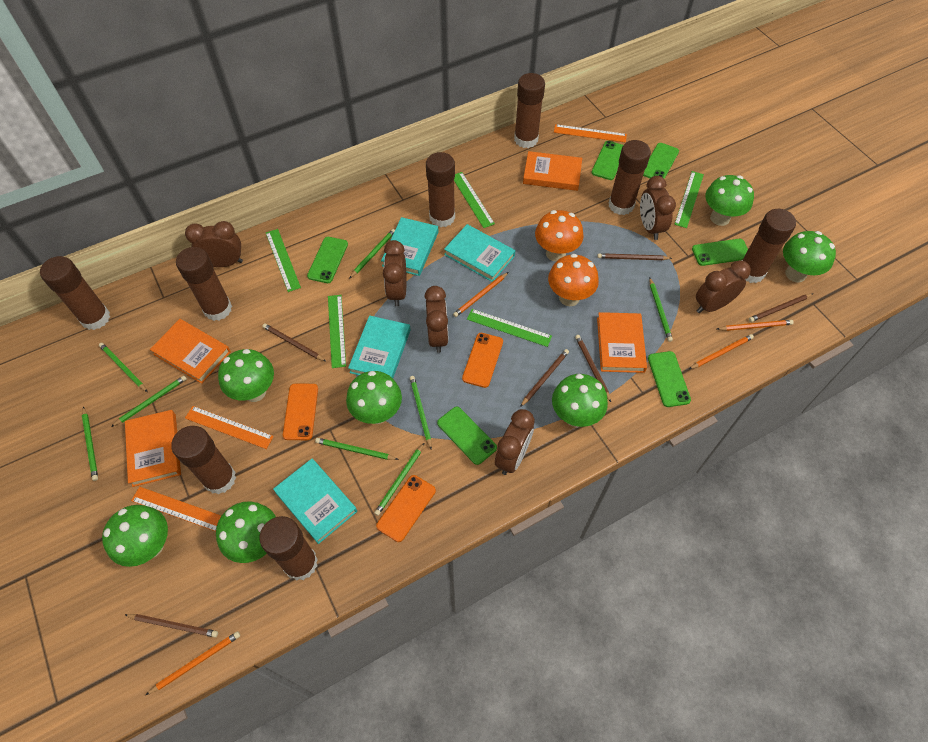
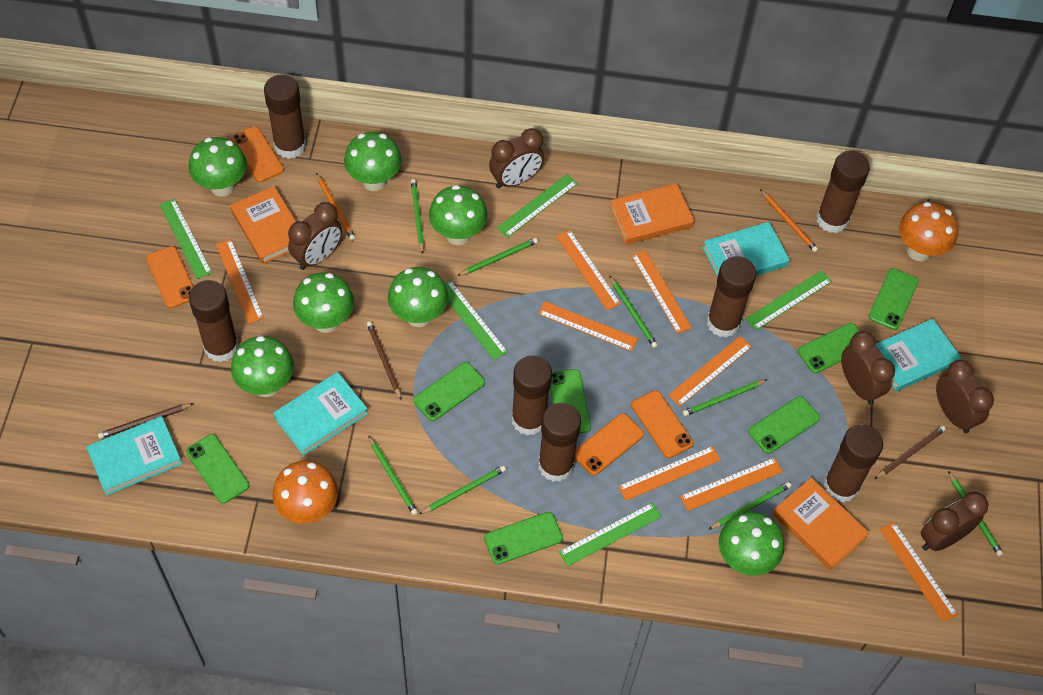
brown clock: 6 -> 5
brown glue stick: 8 -> 7
brown pencil: 6 -> 3
green phone: 6 -> 7
orange book: 4 -> 3
orange pencil: 4 -> 2
orange phone: 3 -> 4
orange ruler: 3 -> 8

